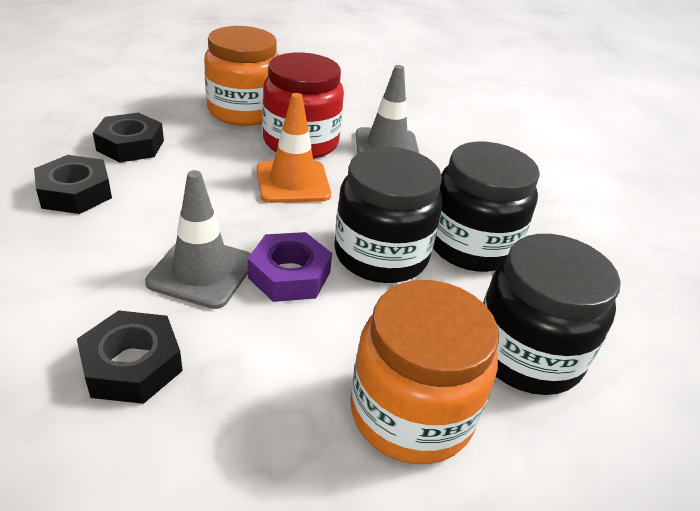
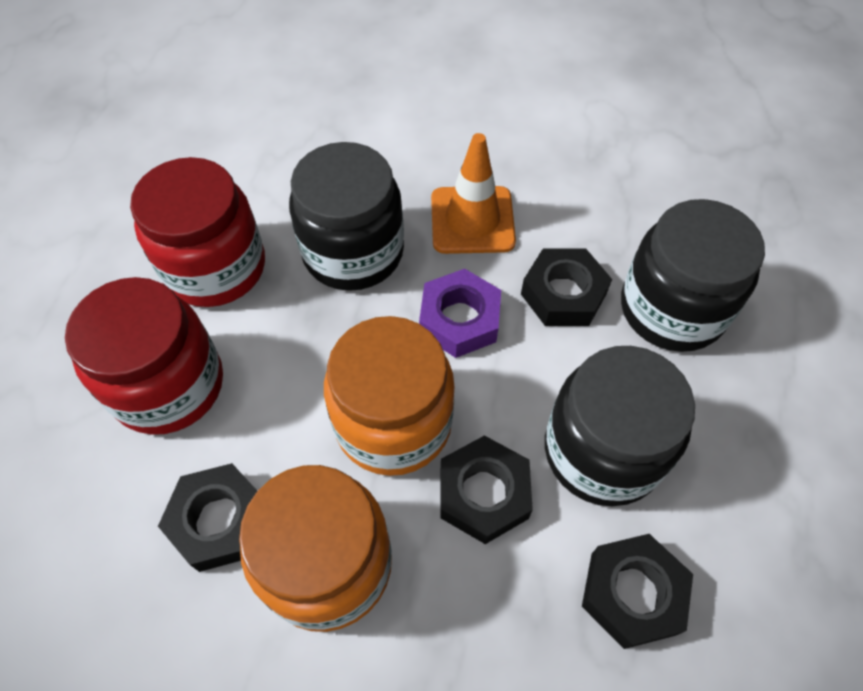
black nut: 3 -> 4
grey traffic cone: 2 -> 0
red jar: 1 -> 2

